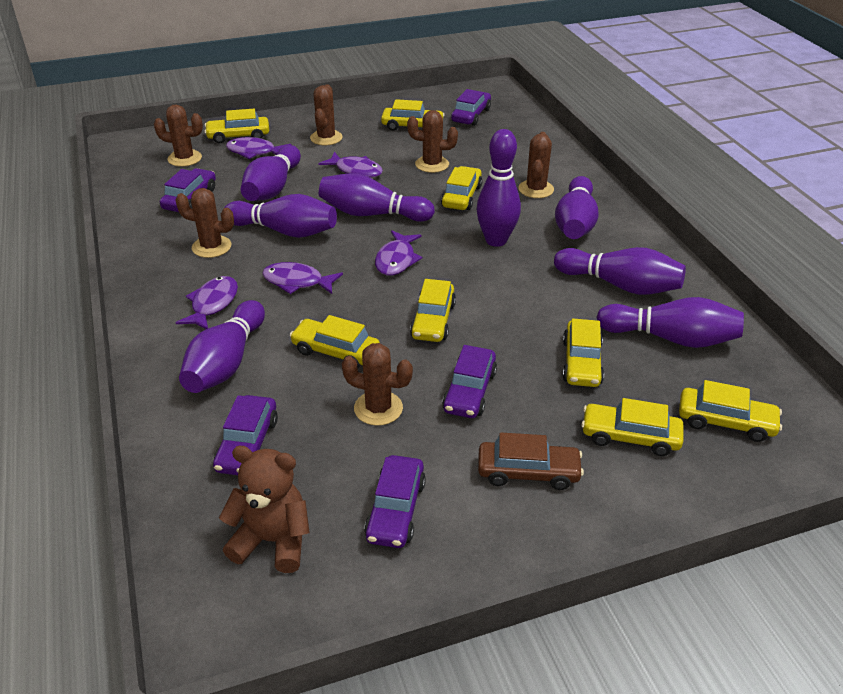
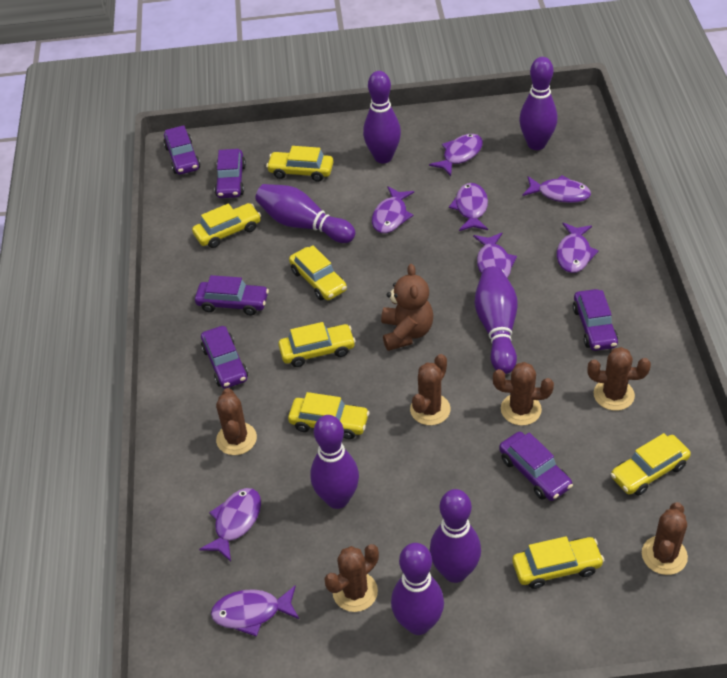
brown car: 1 -> 0
purple bowling pin: 8 -> 7
purple car: 5 -> 6
purple fish: 5 -> 8
yellow car: 8 -> 7

